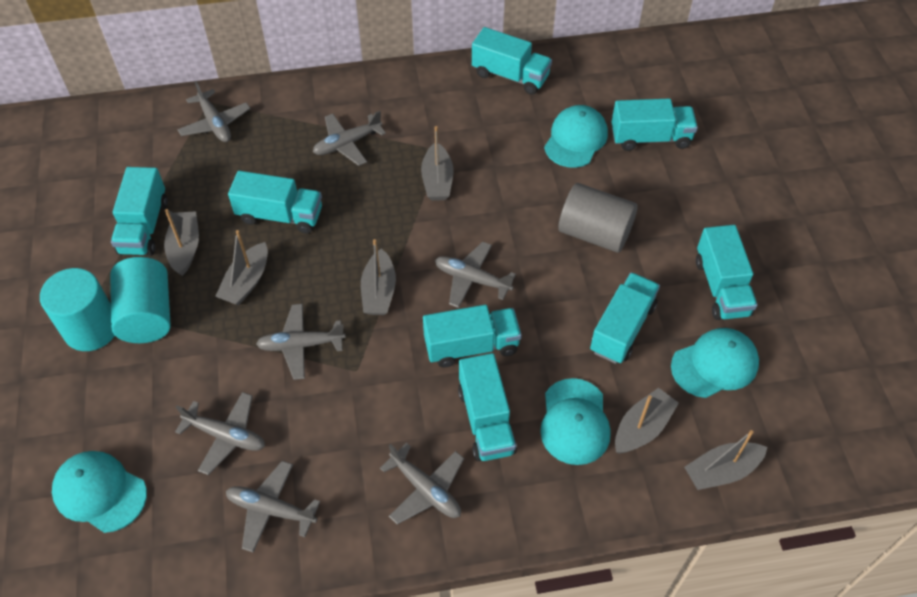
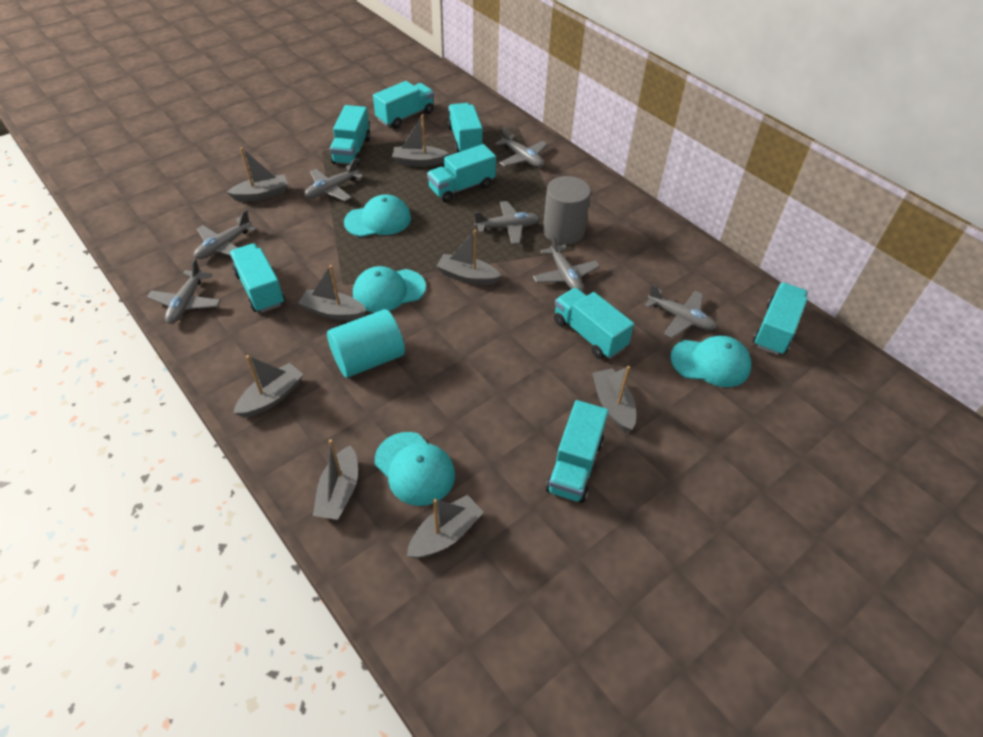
grey boat: 6 -> 8
turquoise cylinder: 2 -> 1

